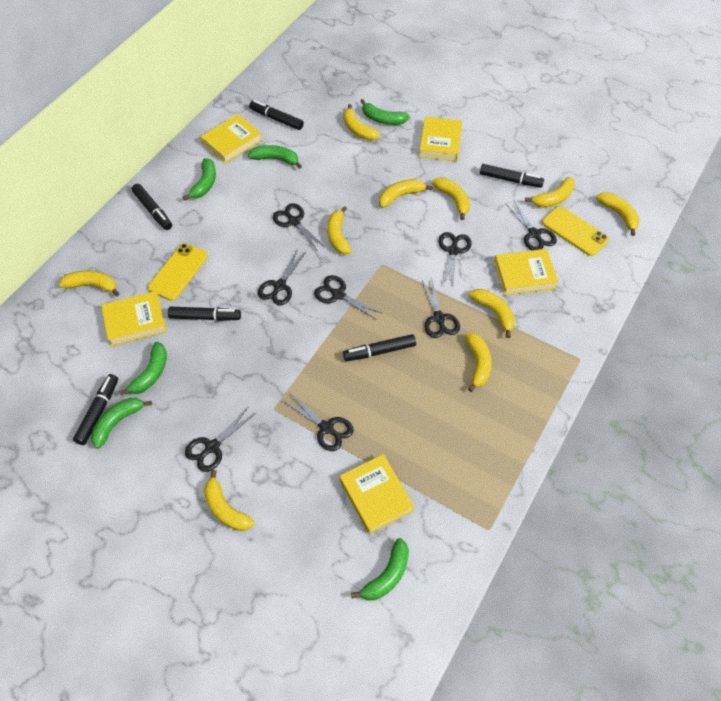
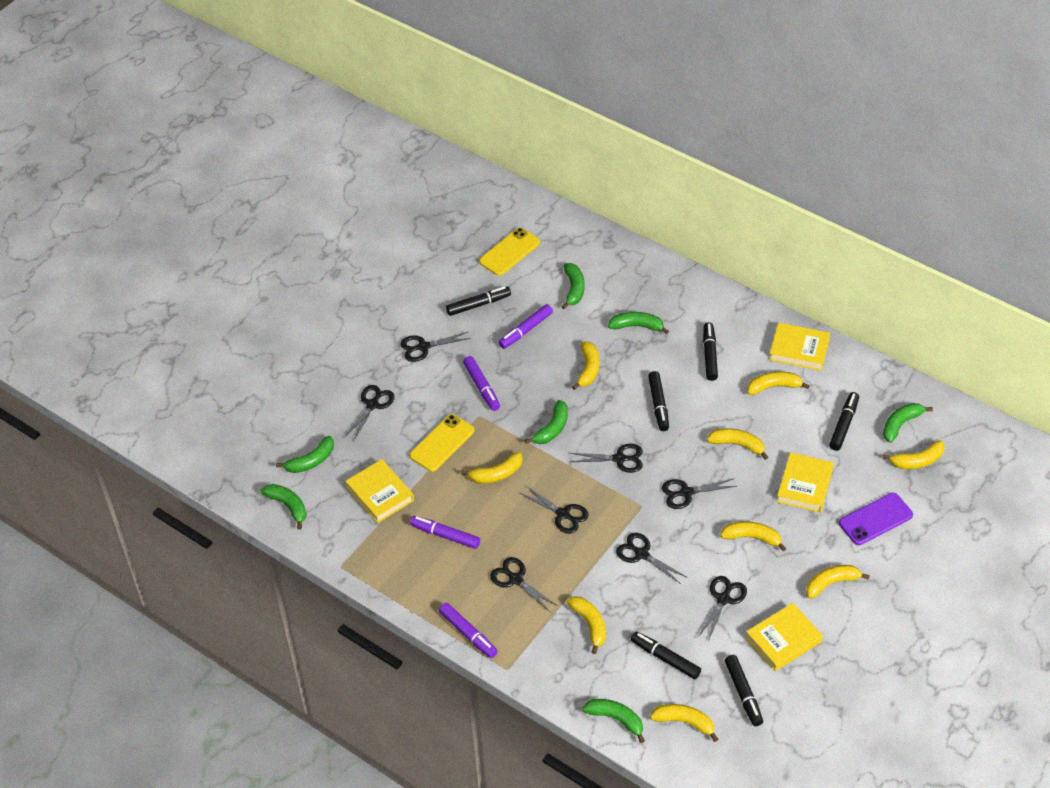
green banana: 6 -> 7
purple marker: 0 -> 4
purple phone: 0 -> 1
yellow banana: 10 -> 9
yellow book: 5 -> 4

